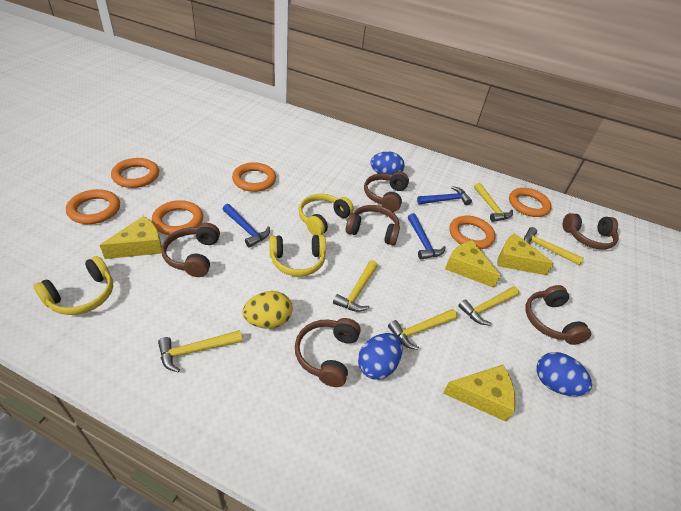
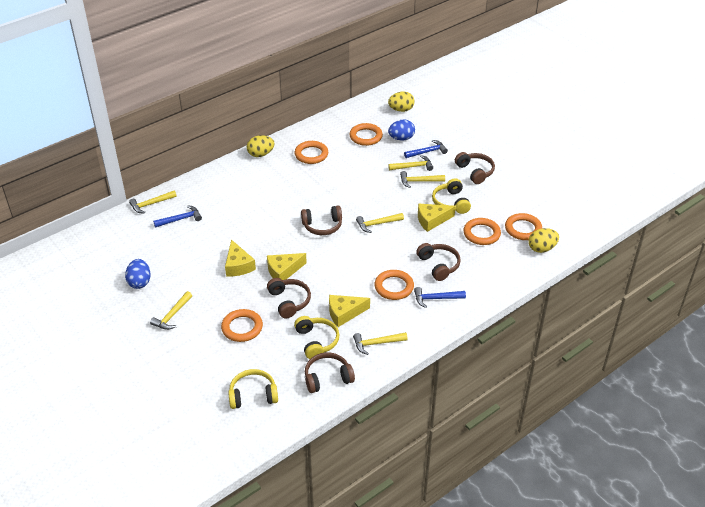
blue egg: 3 -> 2
brown headphones: 6 -> 5
yellow egg: 1 -> 3

